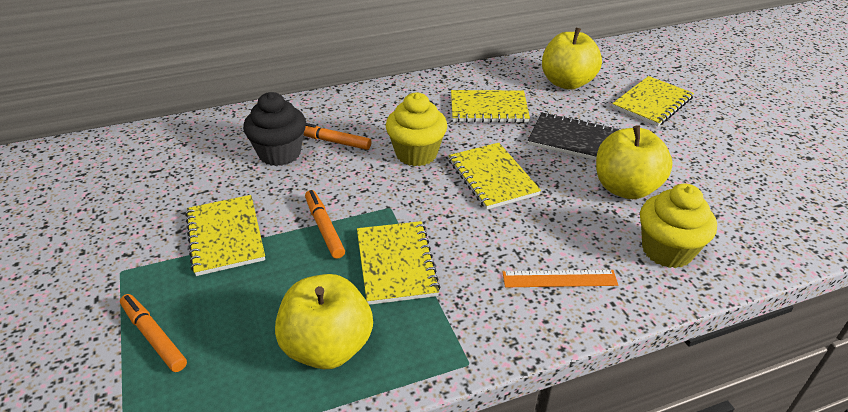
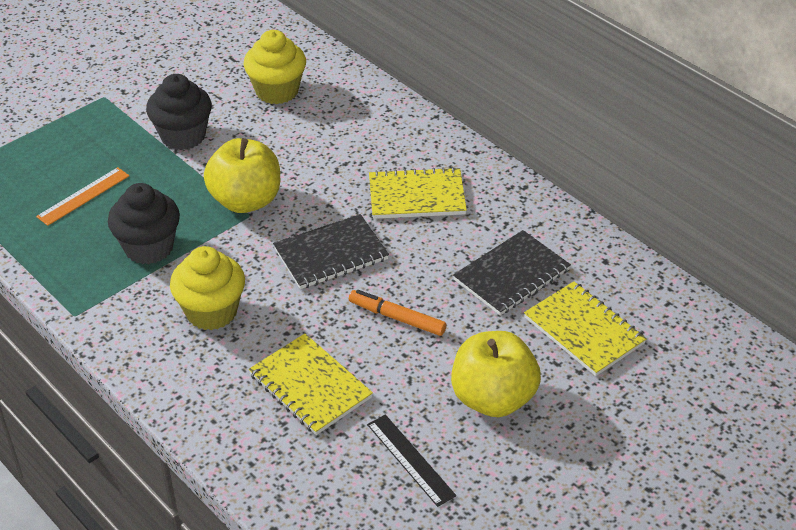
black cupcake: 1 -> 2
black notebook: 1 -> 2
black ruler: 0 -> 1
orange marker: 3 -> 1
yellow apple: 3 -> 2
yellow notebook: 5 -> 3

